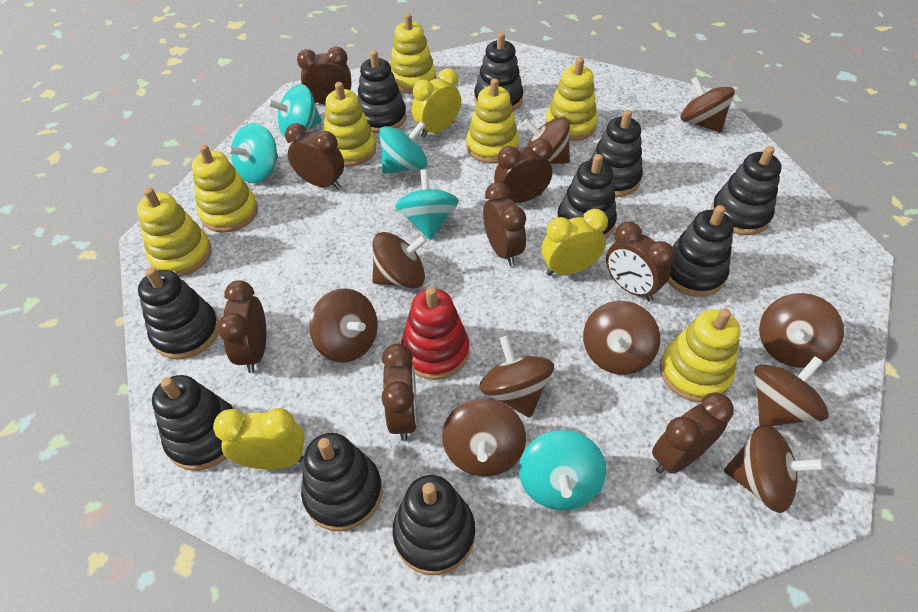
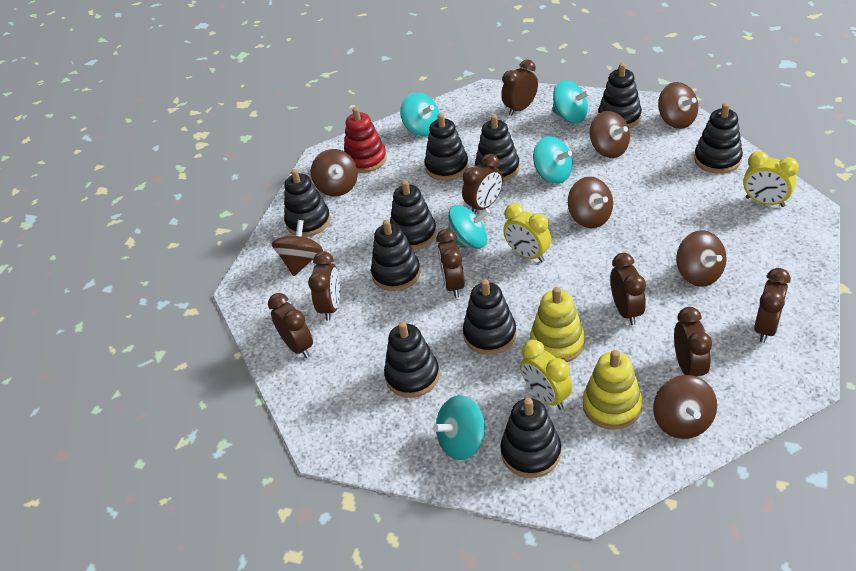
brown spinning top: 10 -> 7
yellow stacking toy: 7 -> 2

